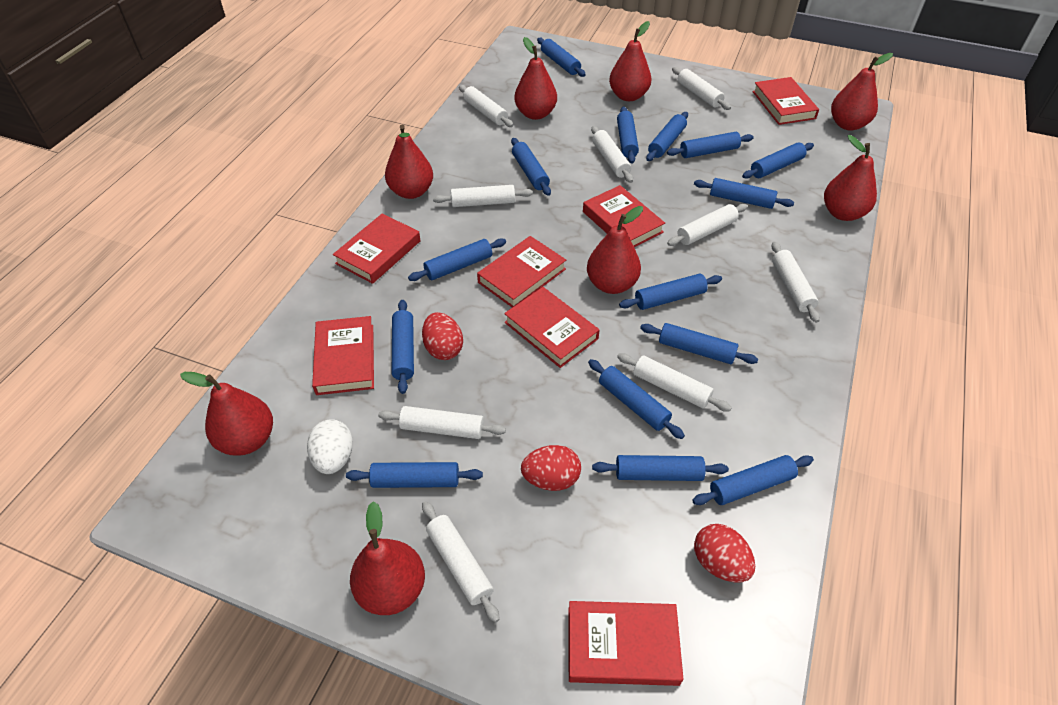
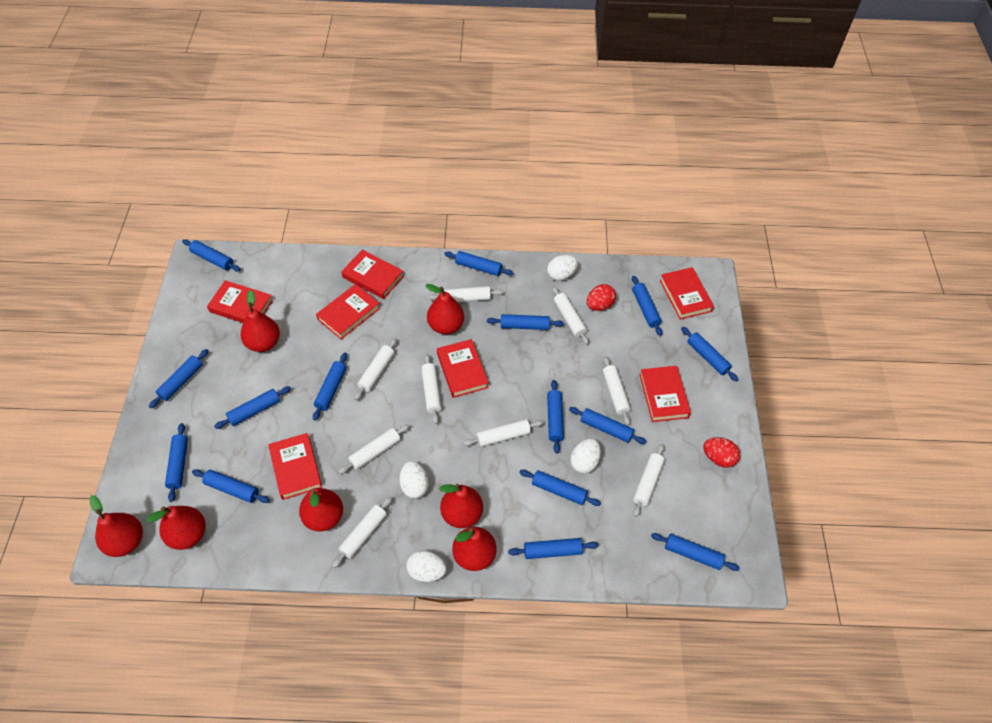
red egg: 3 -> 2
red pear: 8 -> 7
white egg: 1 -> 4

